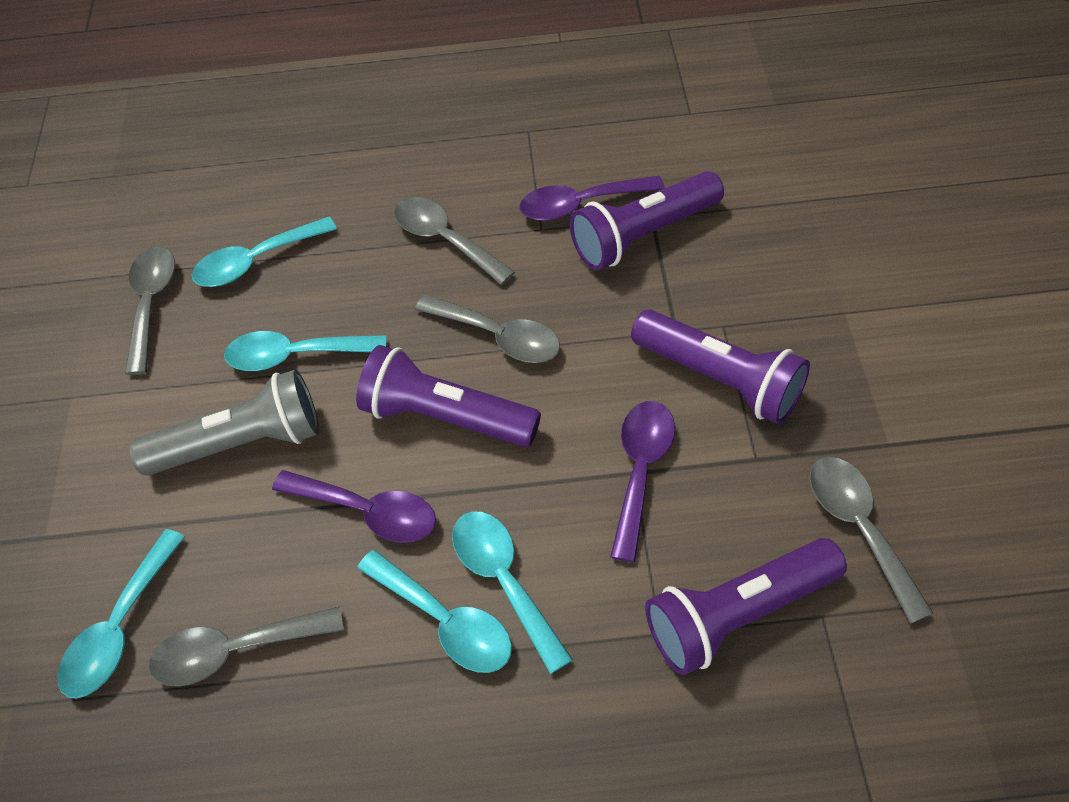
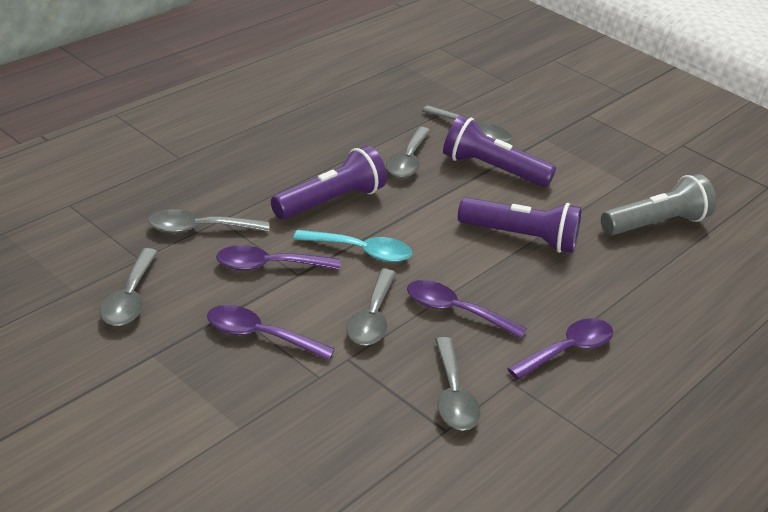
grey spoon: 5 -> 6
purple flashlight: 4 -> 3
purple spoon: 3 -> 4
turquoise spoon: 5 -> 1

